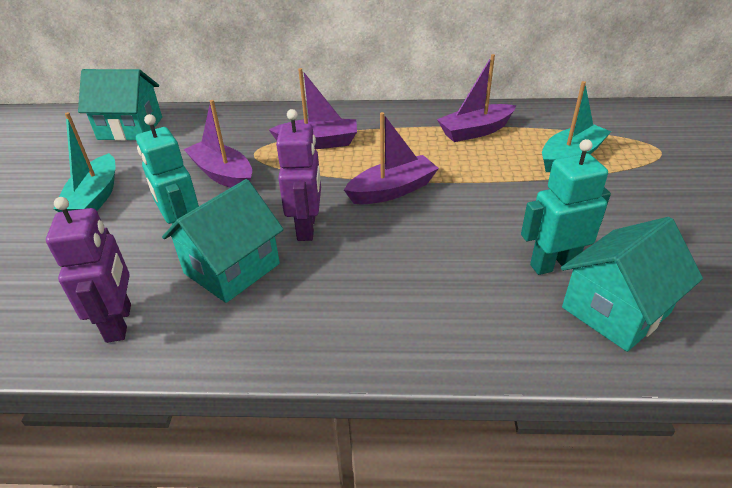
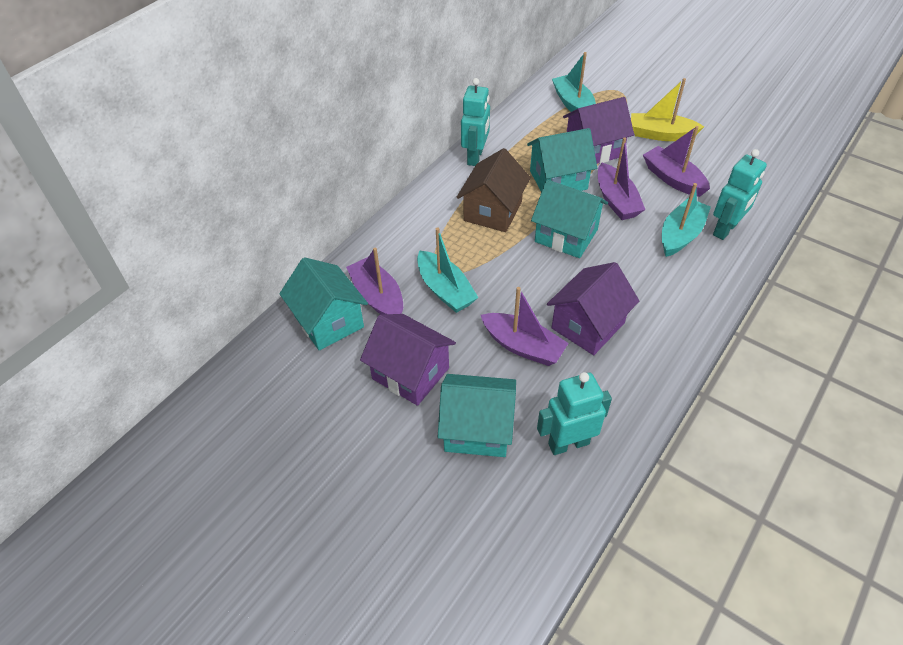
brown house: 0 -> 1
purple house: 0 -> 3
purple robot: 2 -> 0
turquoise boat: 2 -> 3
turquoise house: 3 -> 4
turquoise robot: 2 -> 3
yellow boat: 0 -> 1

